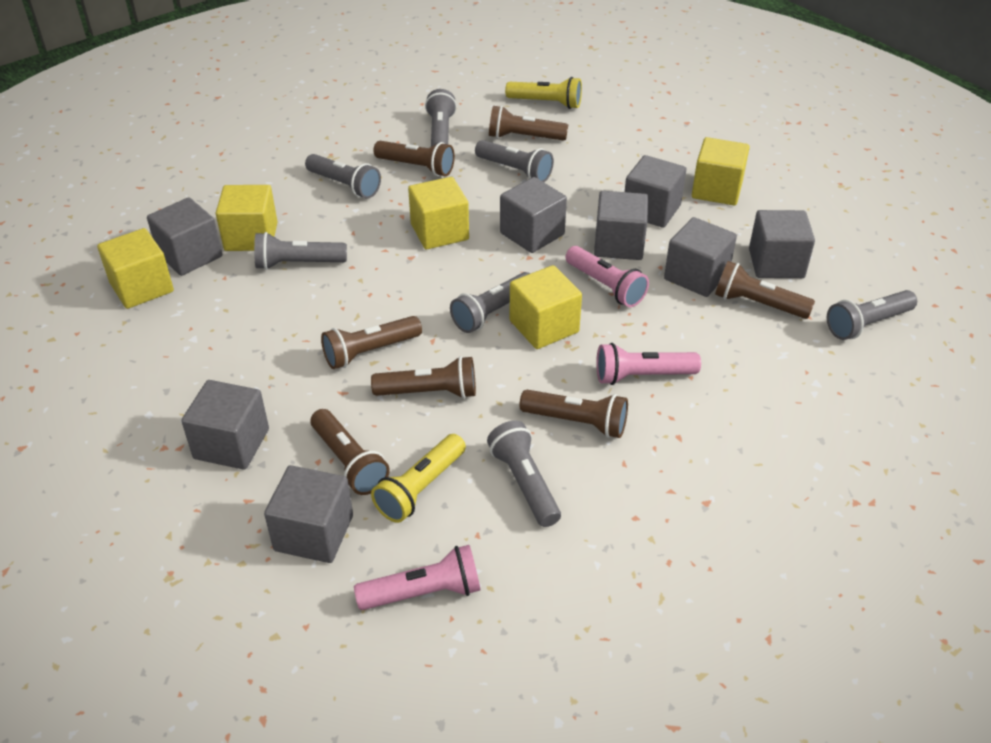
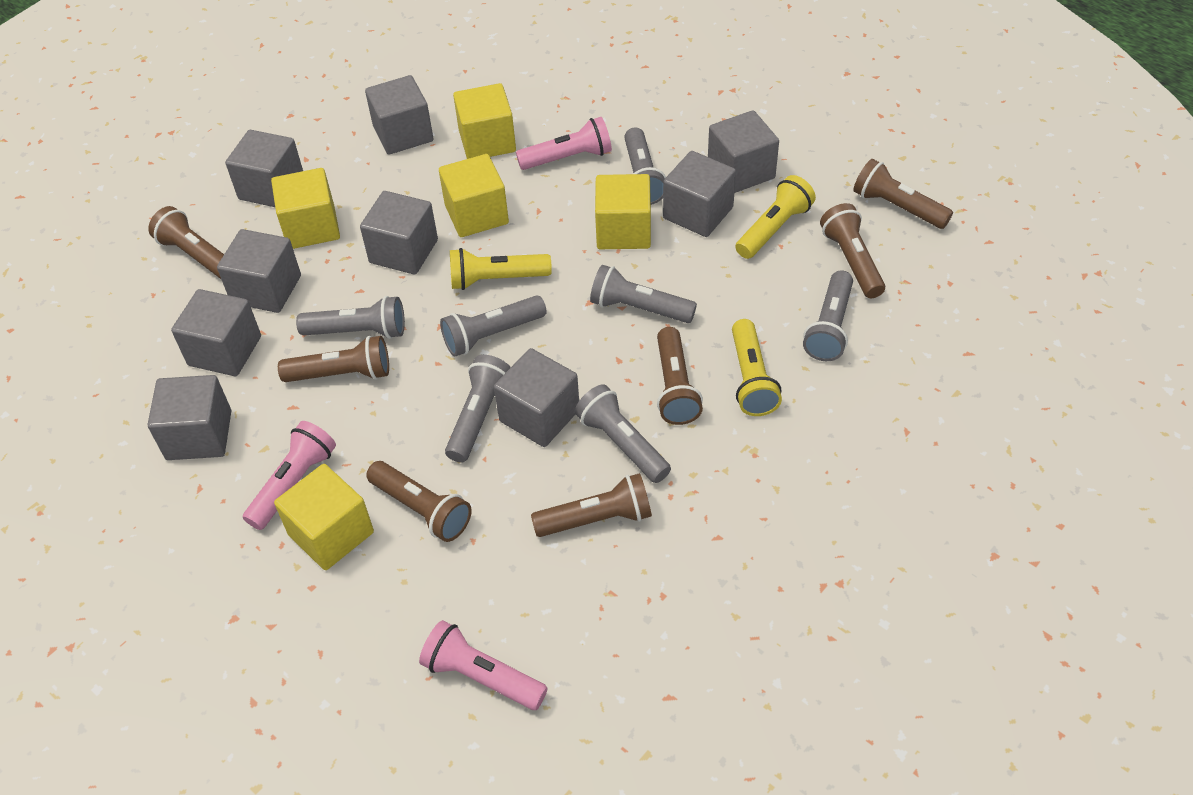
grey cube: 8 -> 9
yellow flashlight: 2 -> 3

